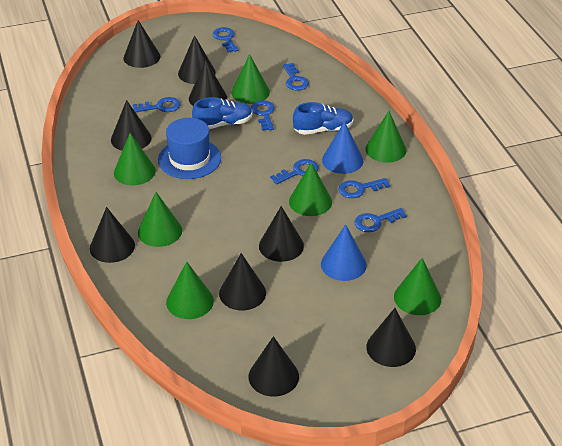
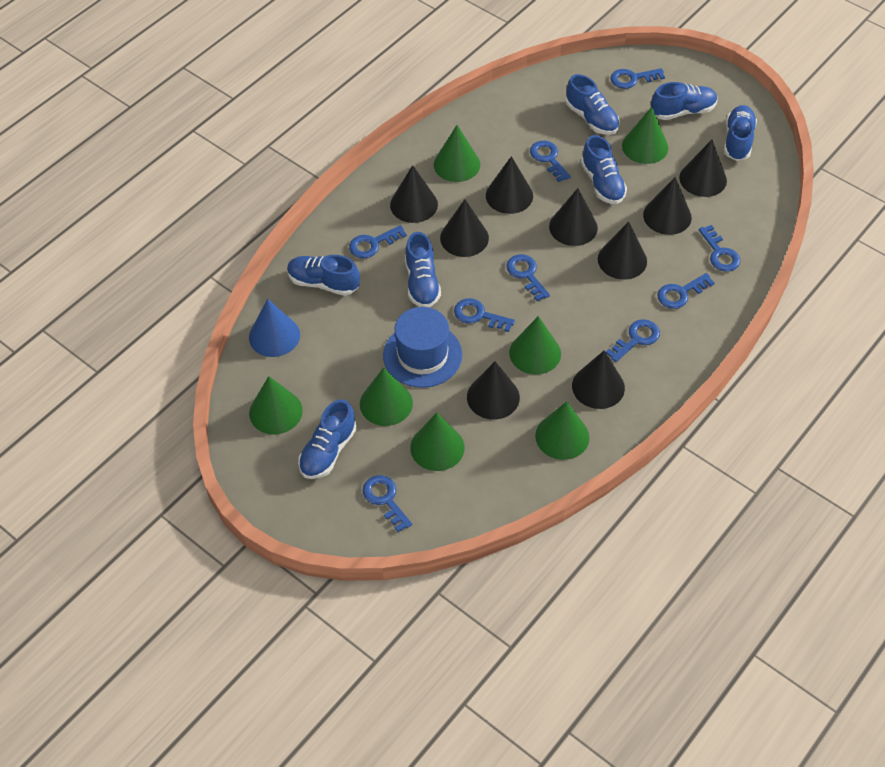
blue cone: 2 -> 1
blue key: 7 -> 9
blue shoe: 2 -> 7

